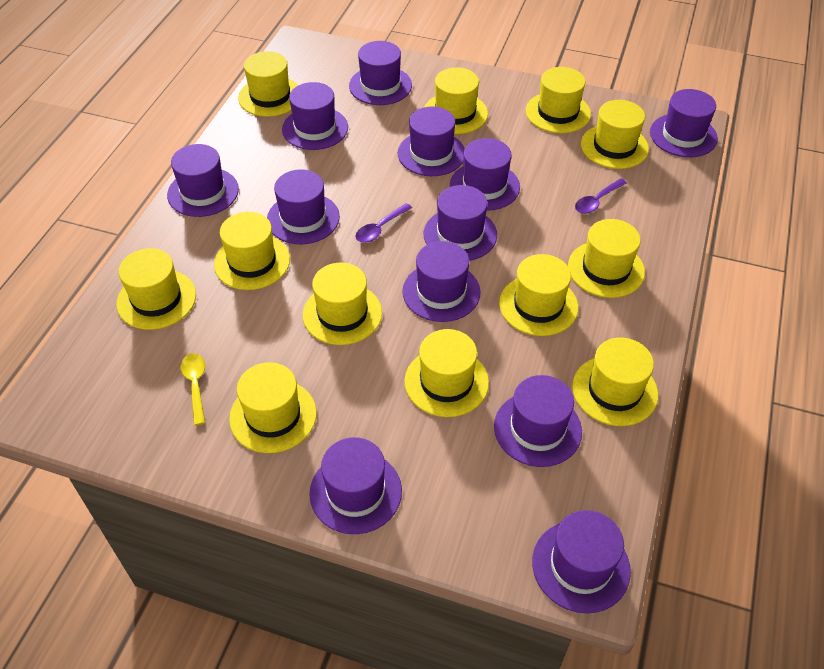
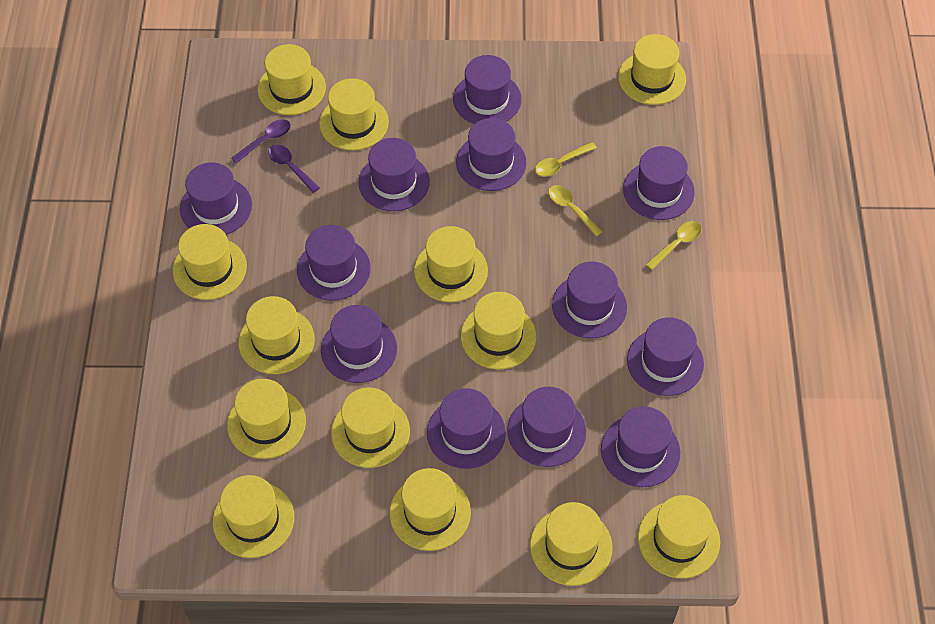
yellow hat: 12 -> 13
yellow spoon: 1 -> 3

